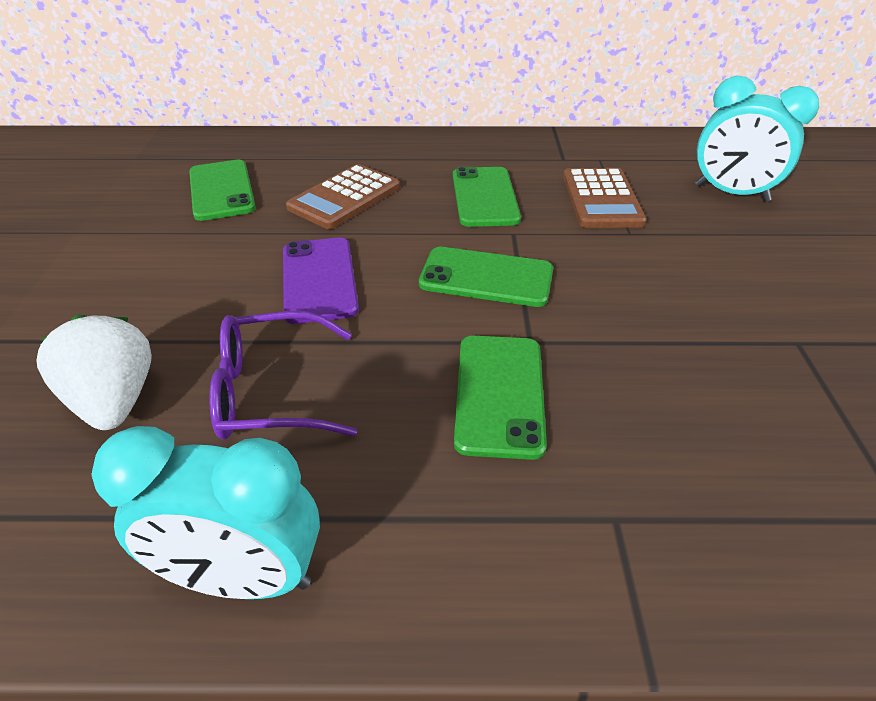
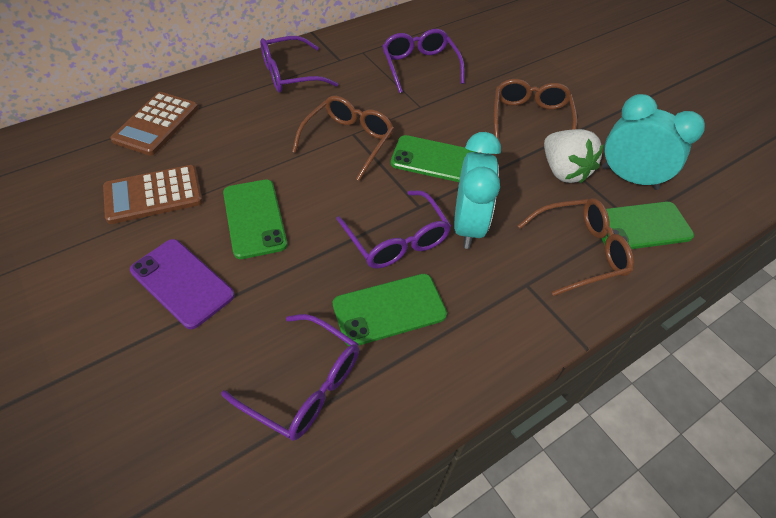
brown glasses: 0 -> 3
purple glasses: 1 -> 4

